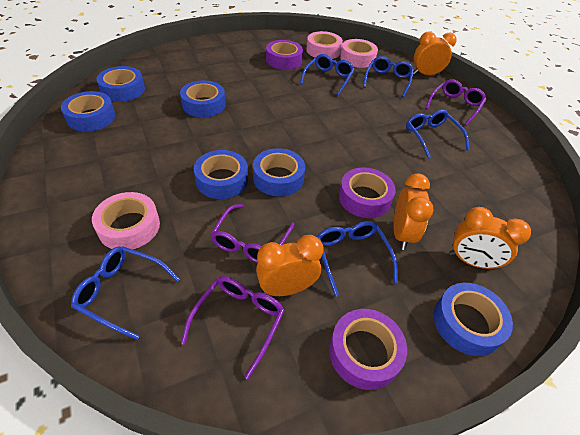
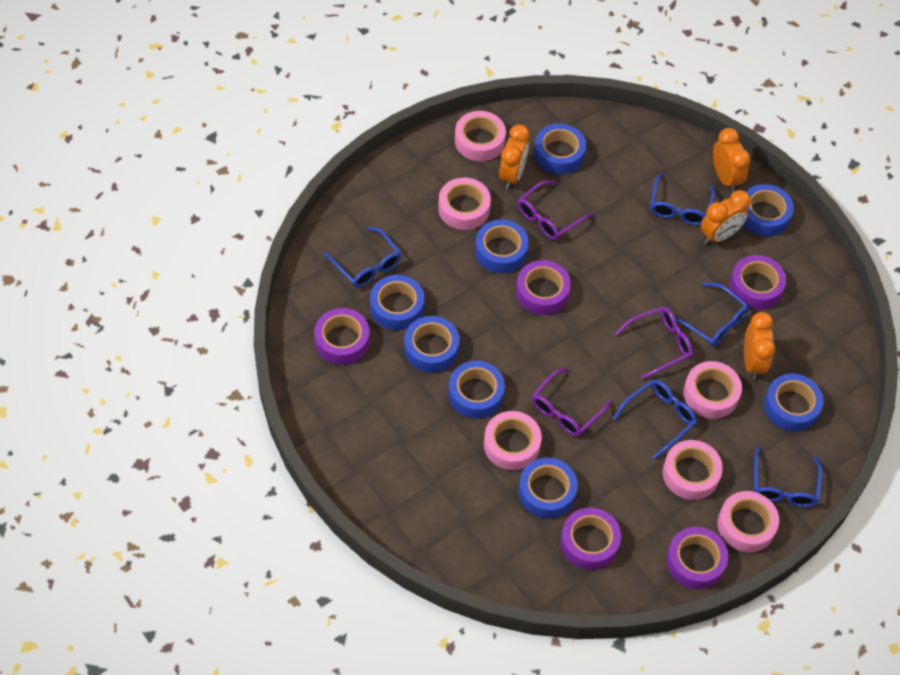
blue tape: 6 -> 8
pink tape: 3 -> 6
purple tape: 3 -> 5

